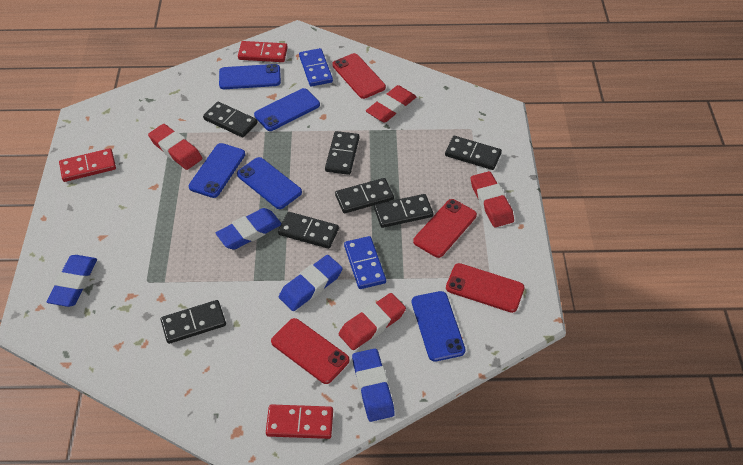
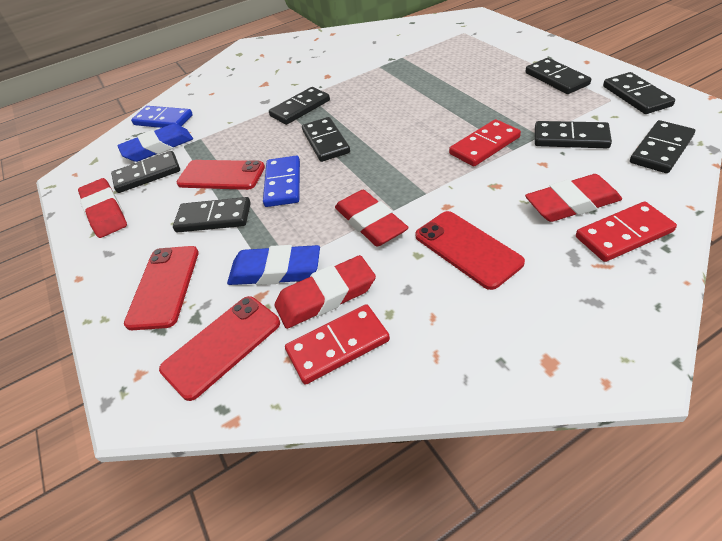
black domino: 7 -> 8
blue eraser: 4 -> 2
blue phone: 5 -> 0

